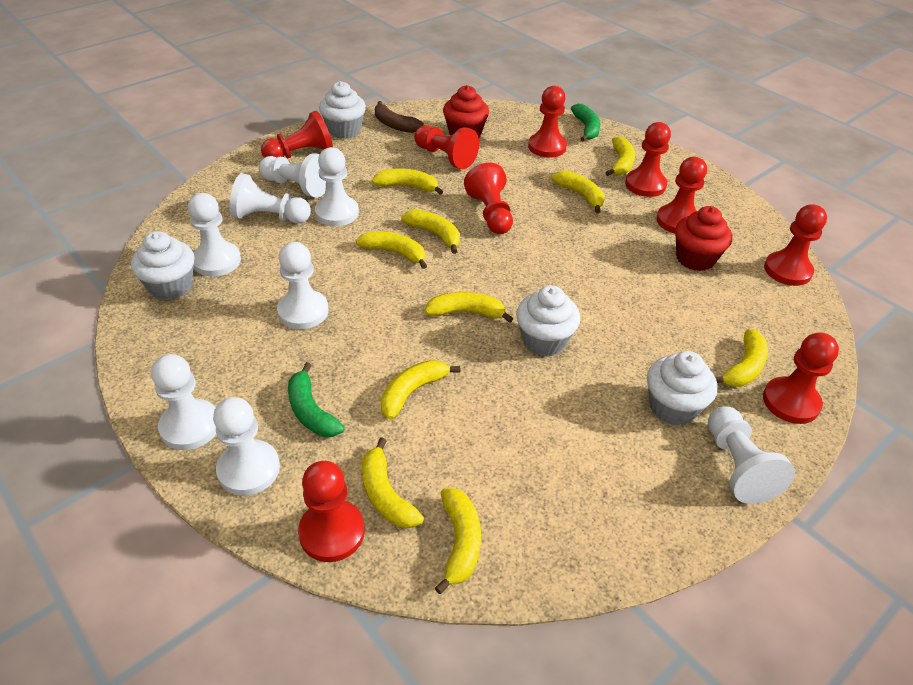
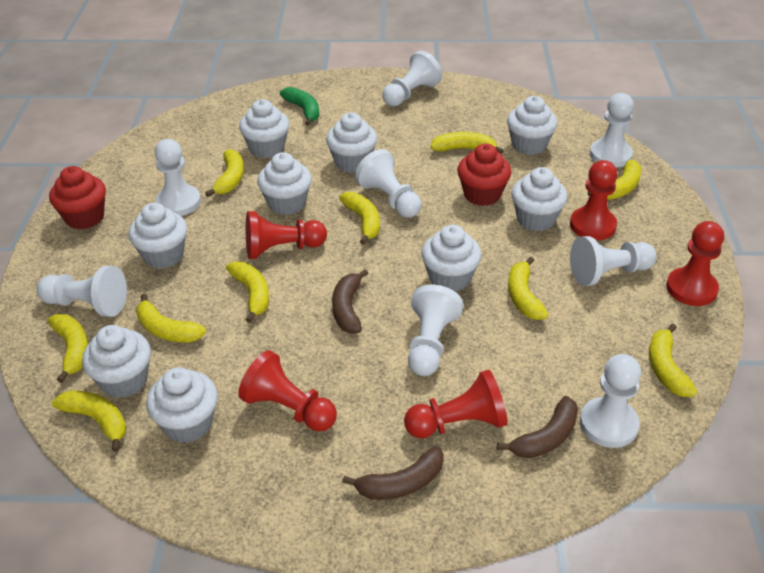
brown banana: 1 -> 3
green banana: 2 -> 1
red pawn: 9 -> 5
white cupcake: 4 -> 9

